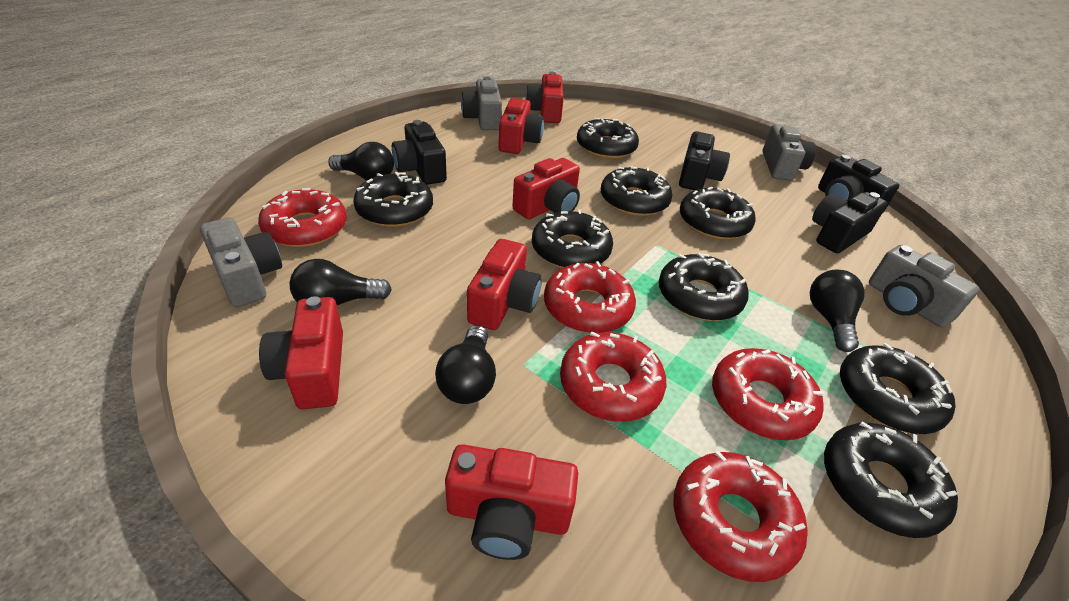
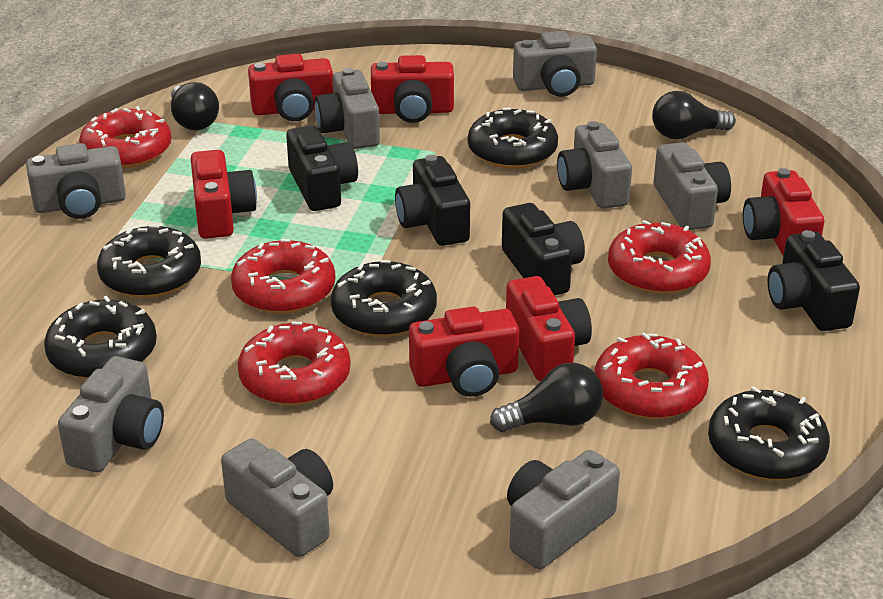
black donut: 8 -> 5
black light bulb: 4 -> 3
grey camera: 4 -> 8

